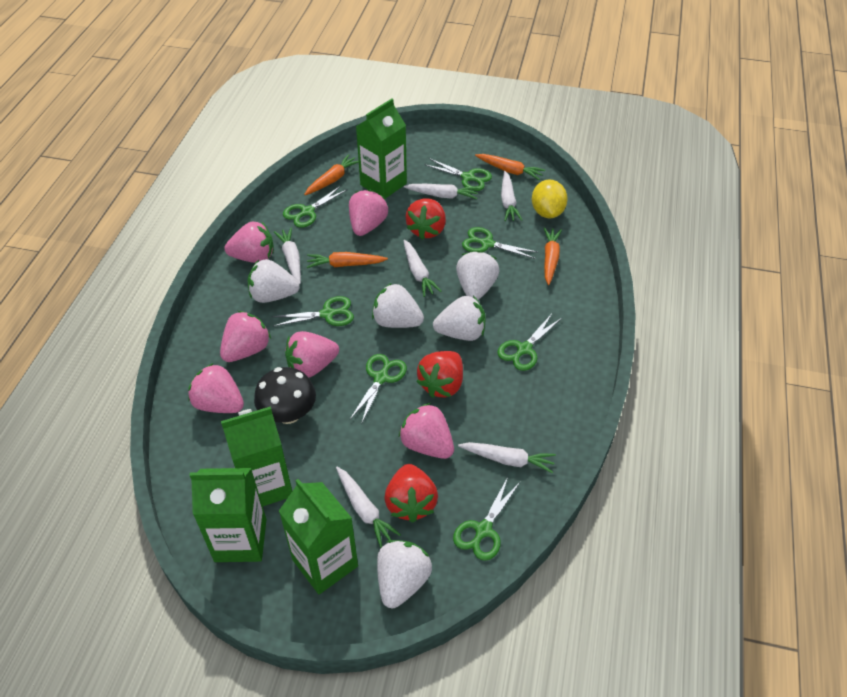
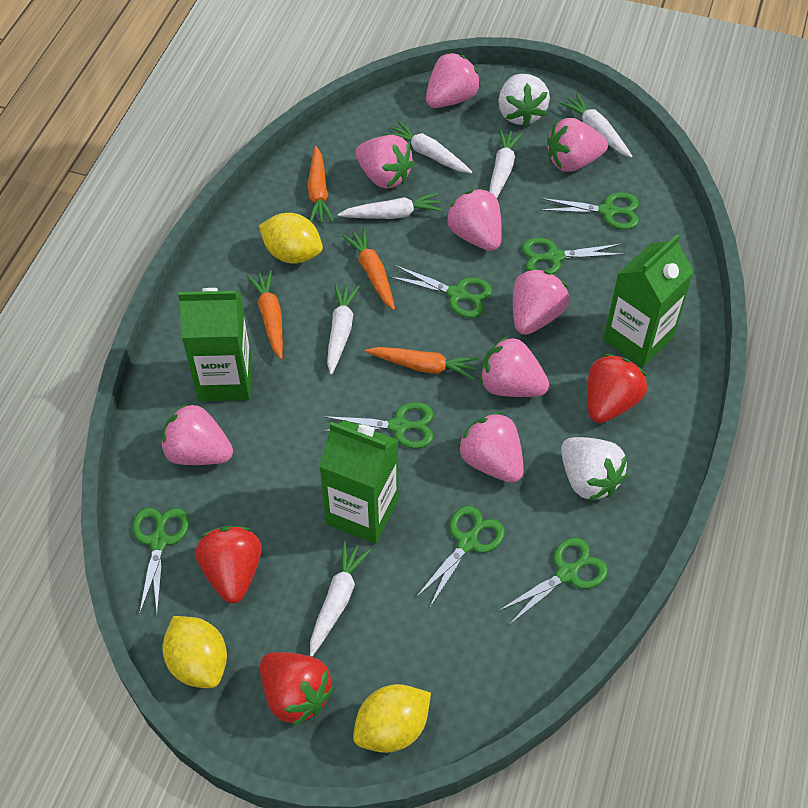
black mushroom: 1 -> 0
green carton: 4 -> 3
pink strawberry: 6 -> 8
white strawberry: 5 -> 2
yellow lemon: 1 -> 3

